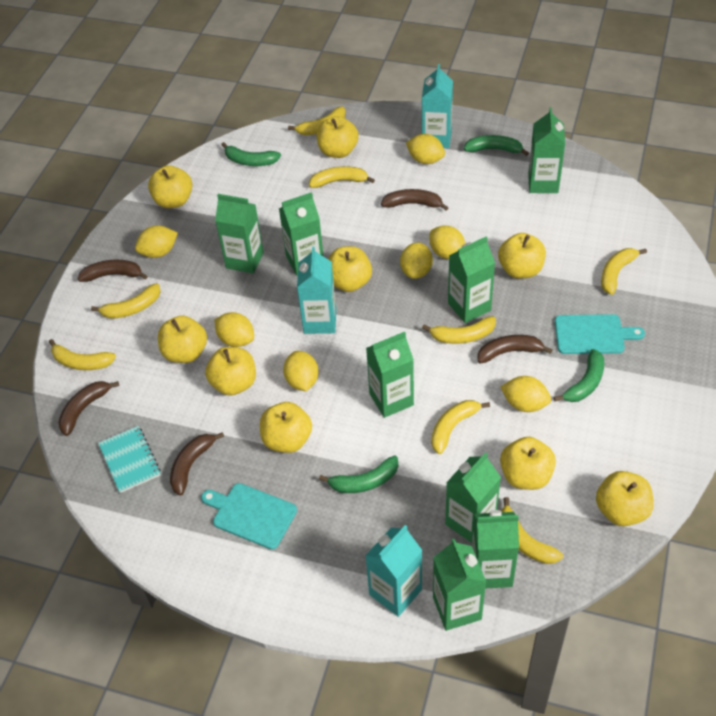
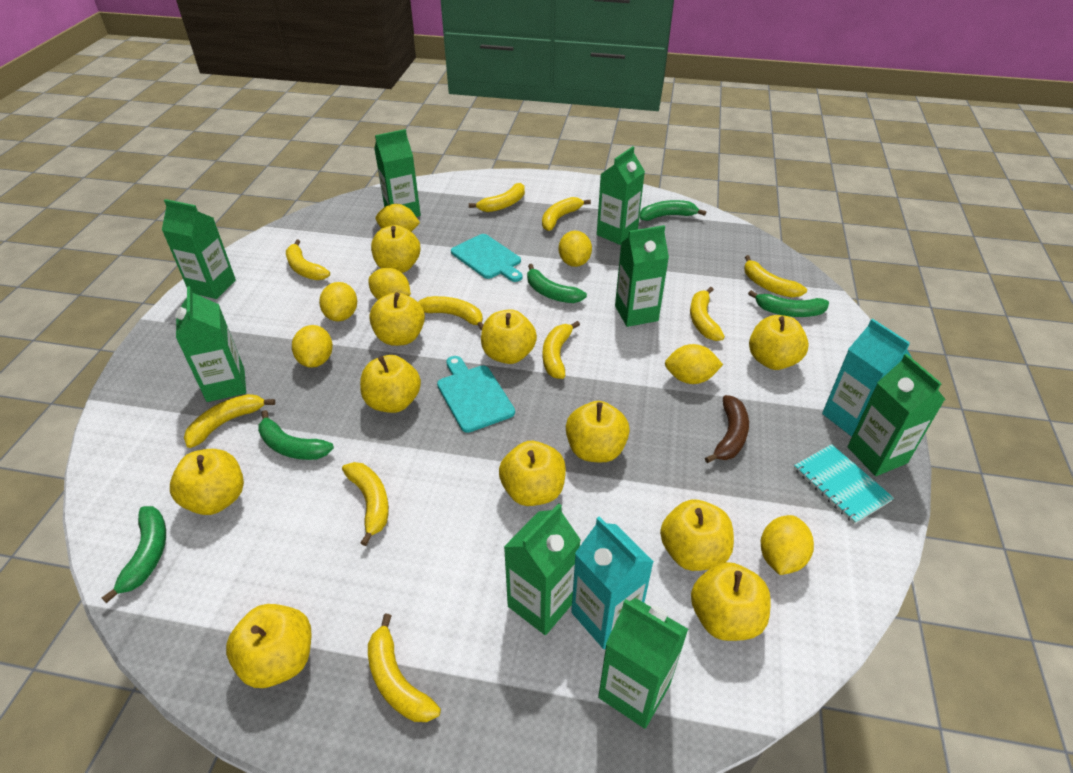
brown banana: 5 -> 1
green banana: 4 -> 5
turquoise carton: 3 -> 2
yellow apple: 9 -> 11
yellow banana: 8 -> 10

